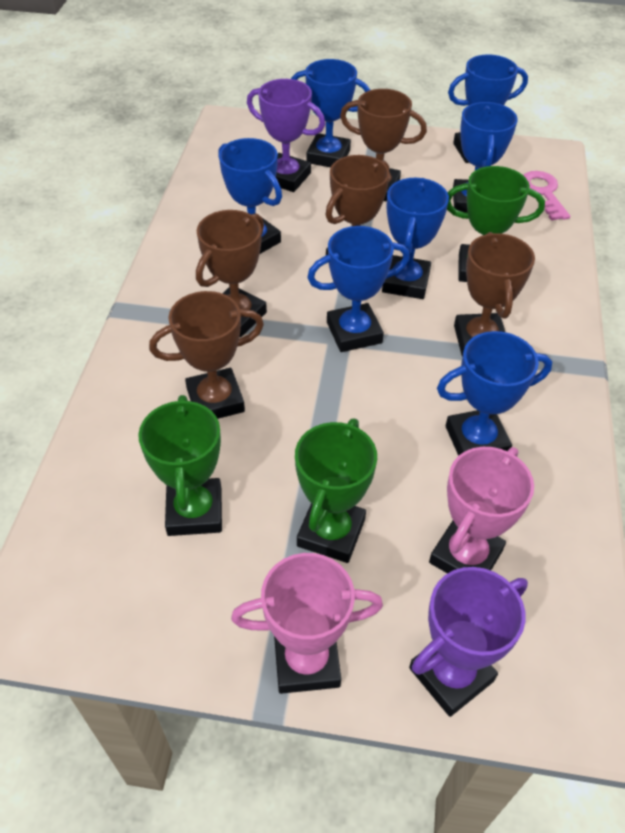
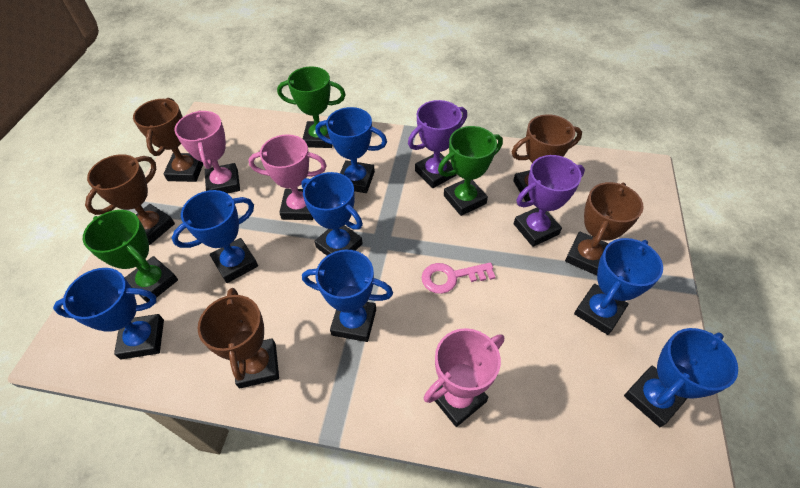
pink trophy: 2 -> 3

